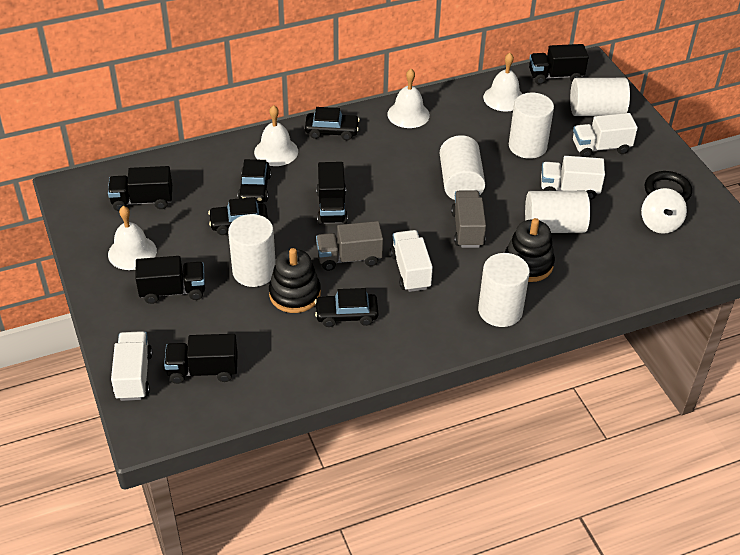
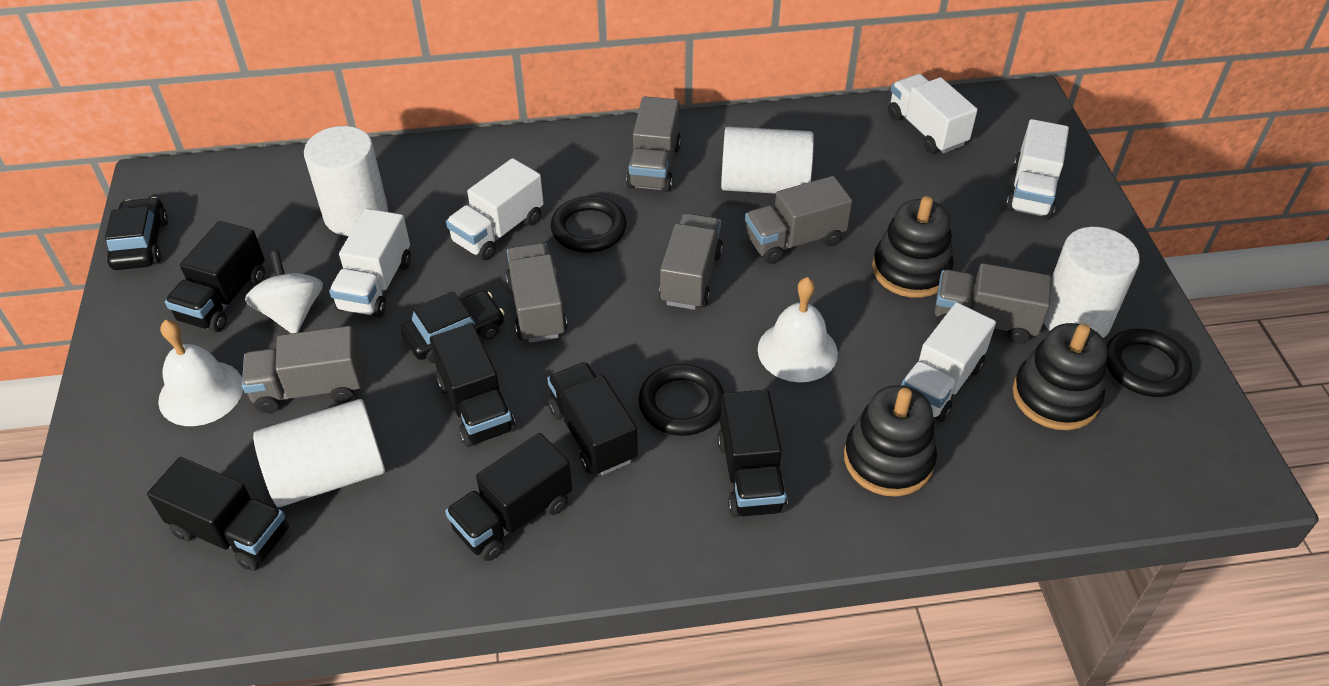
black car: 4 -> 2
black ring: 1 -> 3
black stacking toy: 2 -> 3
black truck: 5 -> 6
grey truck: 2 -> 6
white bell: 4 -> 2
white cylinder: 6 -> 4
white truck: 4 -> 5

